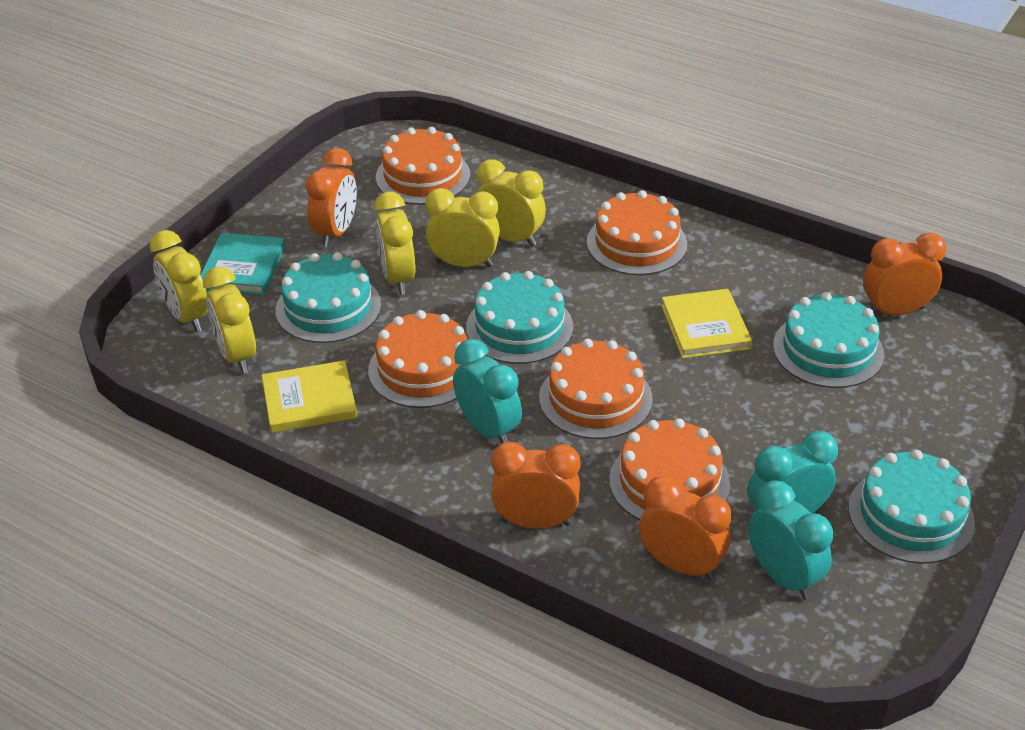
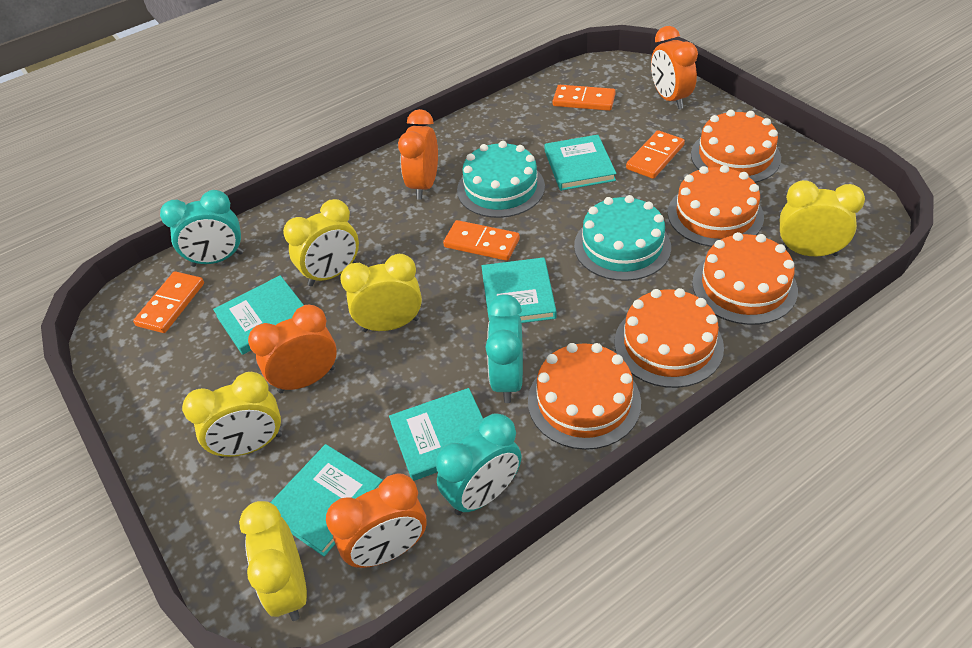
orange domino: 0 -> 4
turquoise book: 1 -> 5
turquoise cake: 4 -> 2
yellow book: 2 -> 0

